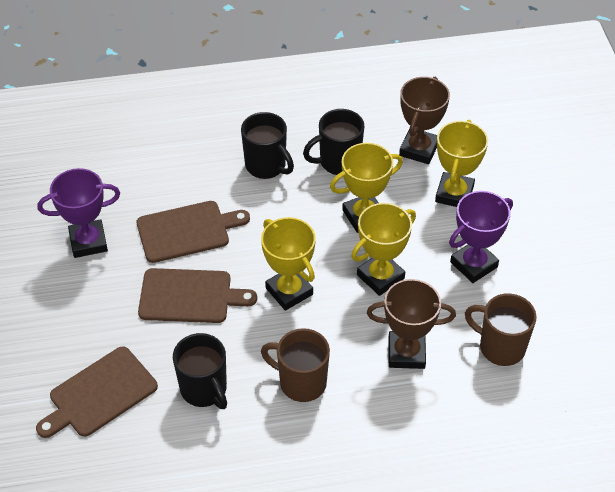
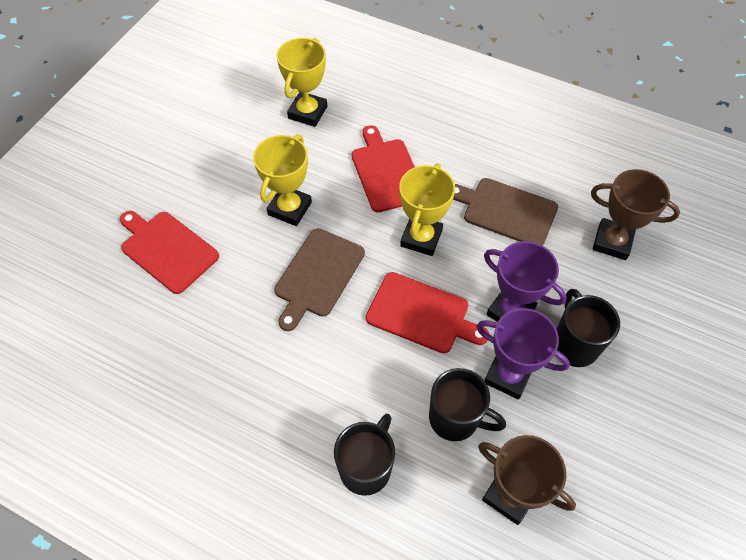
brown cutting board: 3 -> 2
brown mug: 2 -> 0
red cutting board: 0 -> 3
yellow trophy: 4 -> 3

